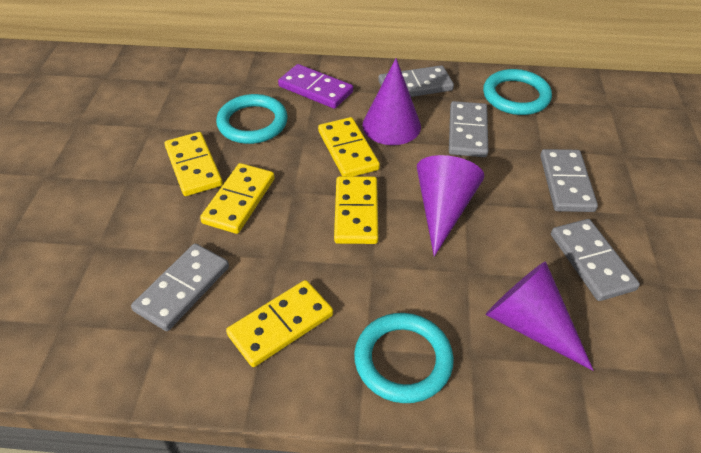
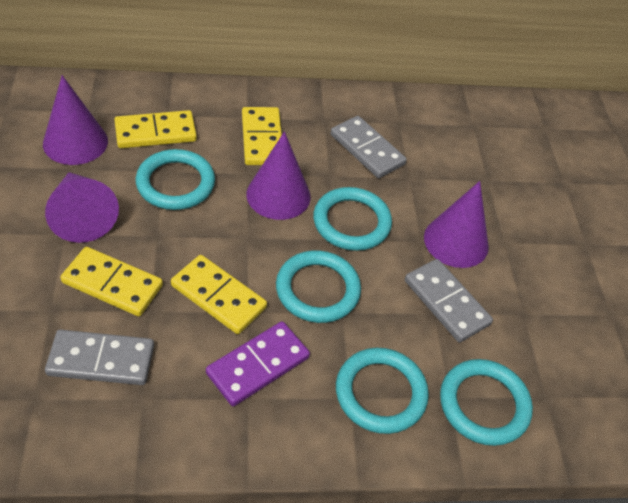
grey domino: 5 -> 3
purple cone: 3 -> 4
turquoise ring: 3 -> 5
yellow domino: 5 -> 4

